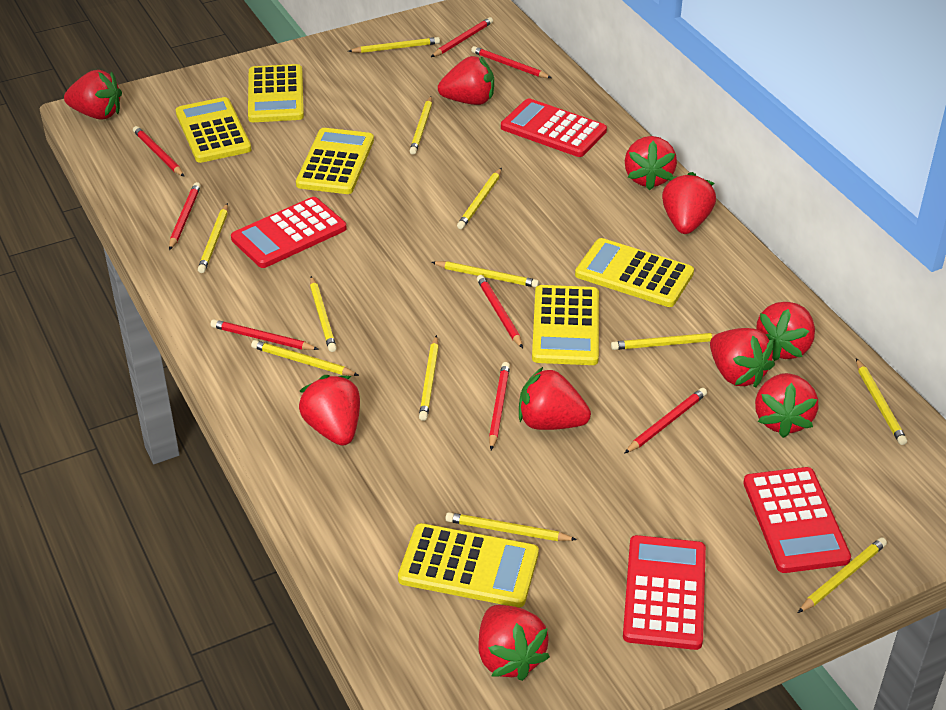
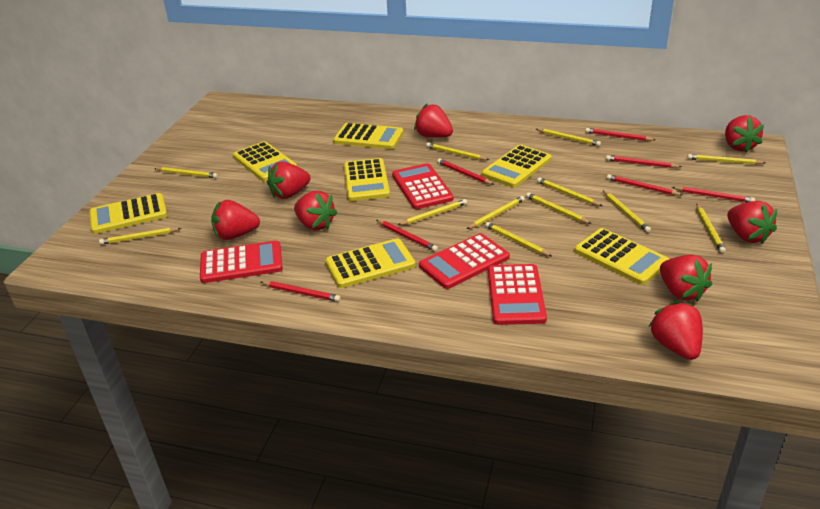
red pencil: 8 -> 7
red strawberry: 10 -> 8
yellow calculator: 6 -> 7

